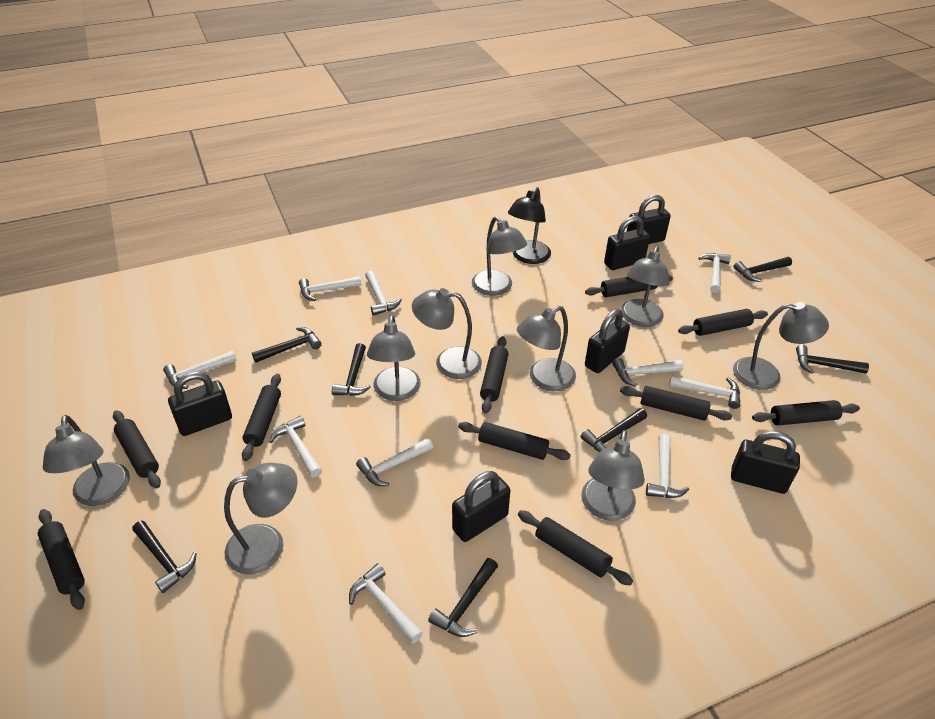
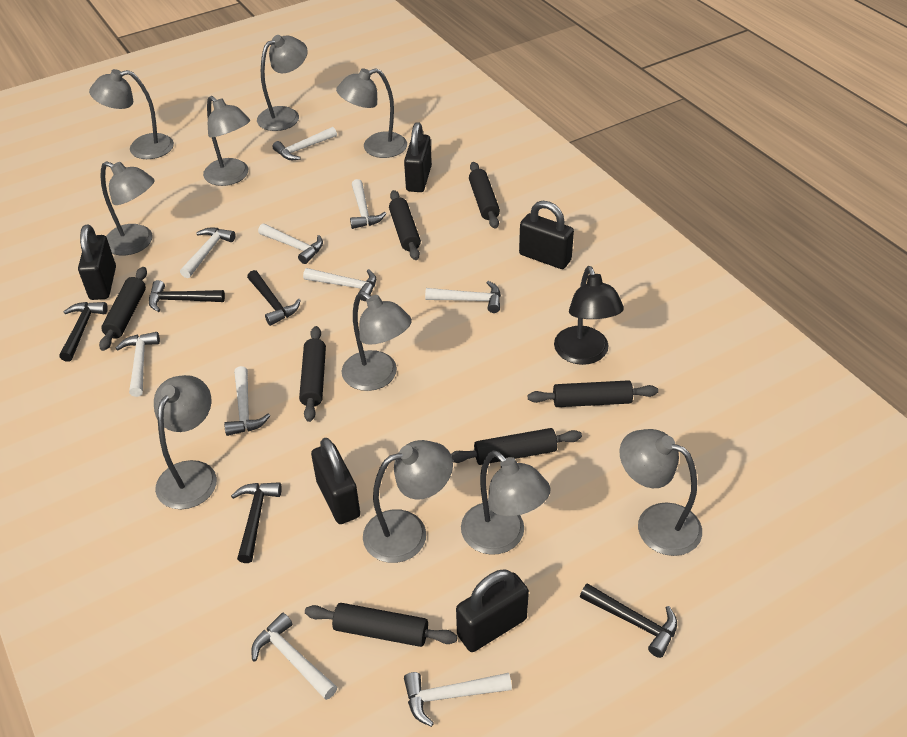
black hammer: 7 -> 5
black padlock: 6 -> 5
black rolling pin: 10 -> 7
grey lamp: 9 -> 10

